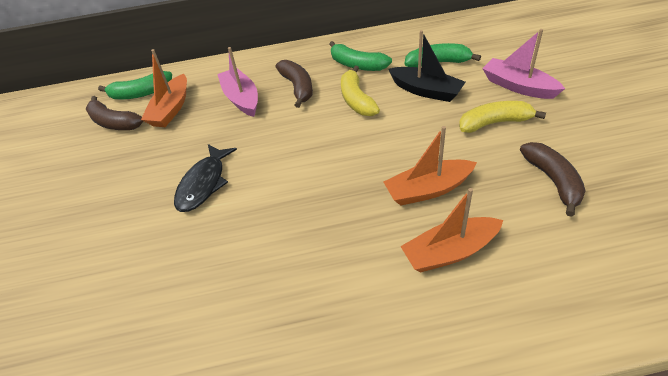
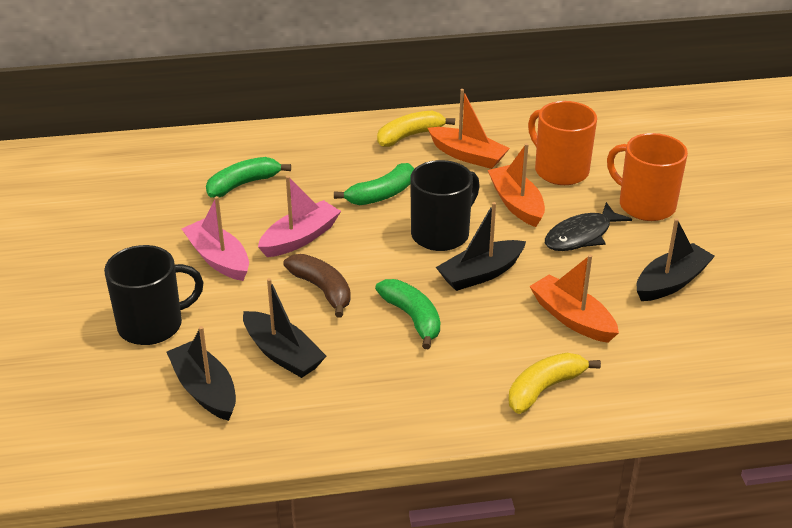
black boat: 1 -> 4
black mug: 0 -> 2
brown banana: 3 -> 1
orange mug: 0 -> 2

